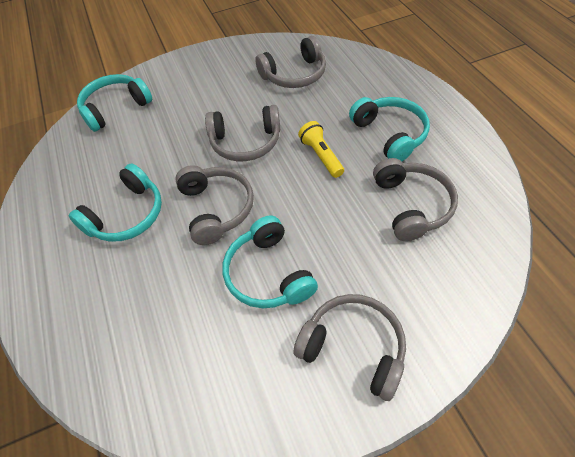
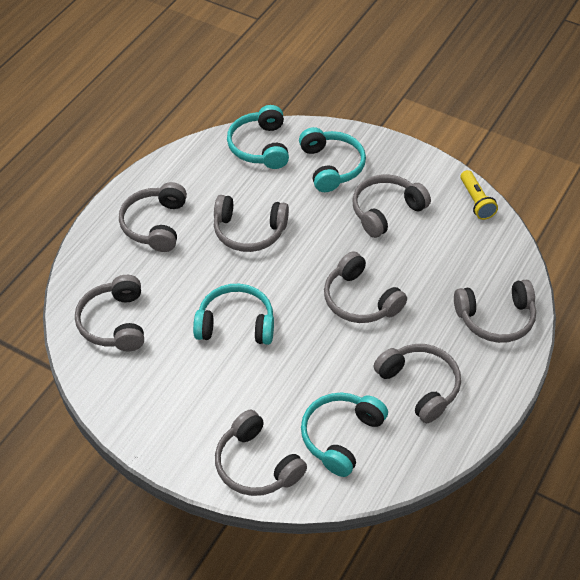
grey headphones: 5 -> 8

